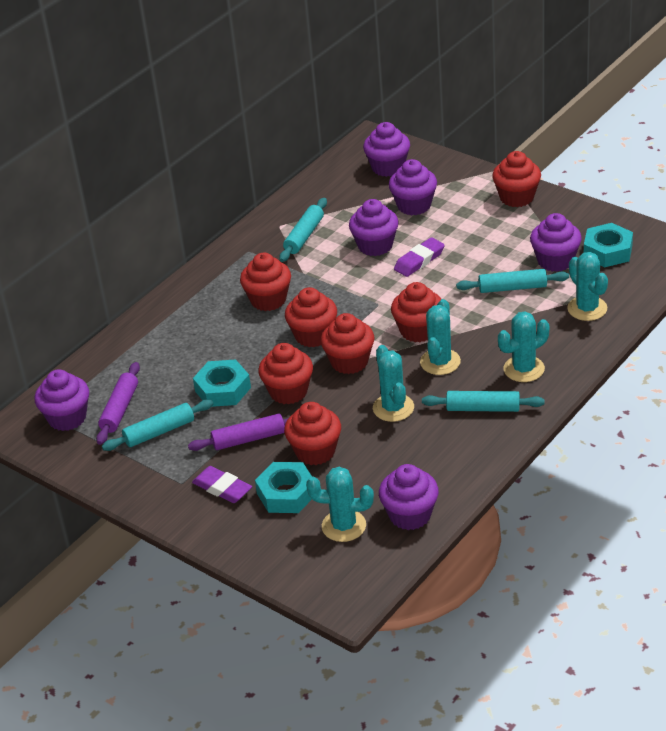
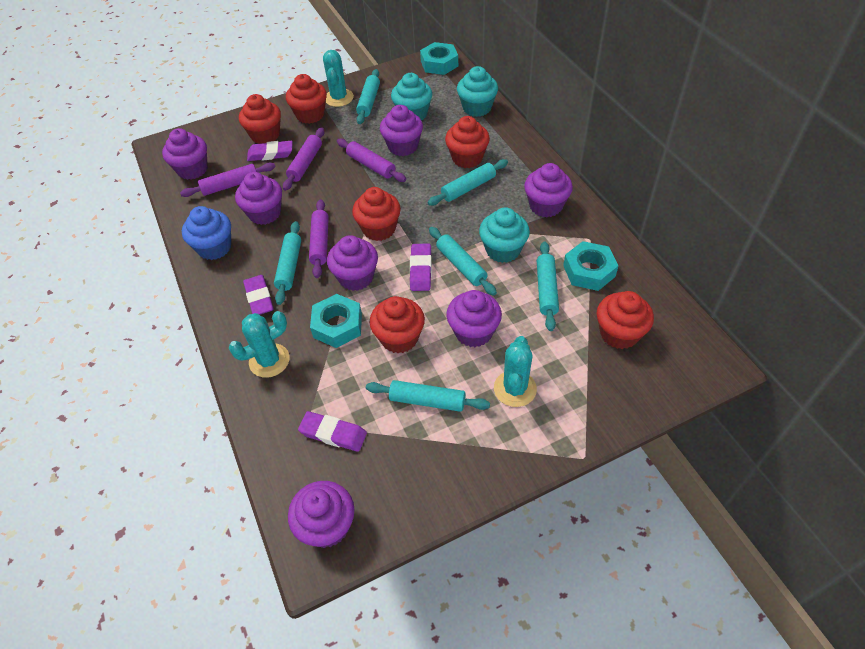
blue cupcake: 0 -> 1
purple cupcake: 6 -> 7
purple eraser: 2 -> 4
purple rolling pin: 2 -> 4
red cupcake: 7 -> 6
turquoise cactus: 5 -> 3
turquoise cupcake: 0 -> 3
turquoise rolling pin: 4 -> 6

